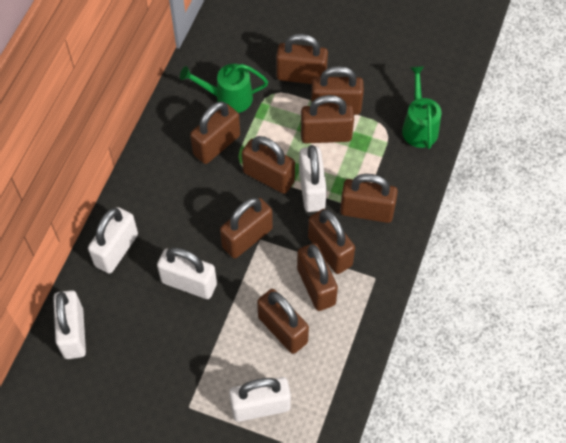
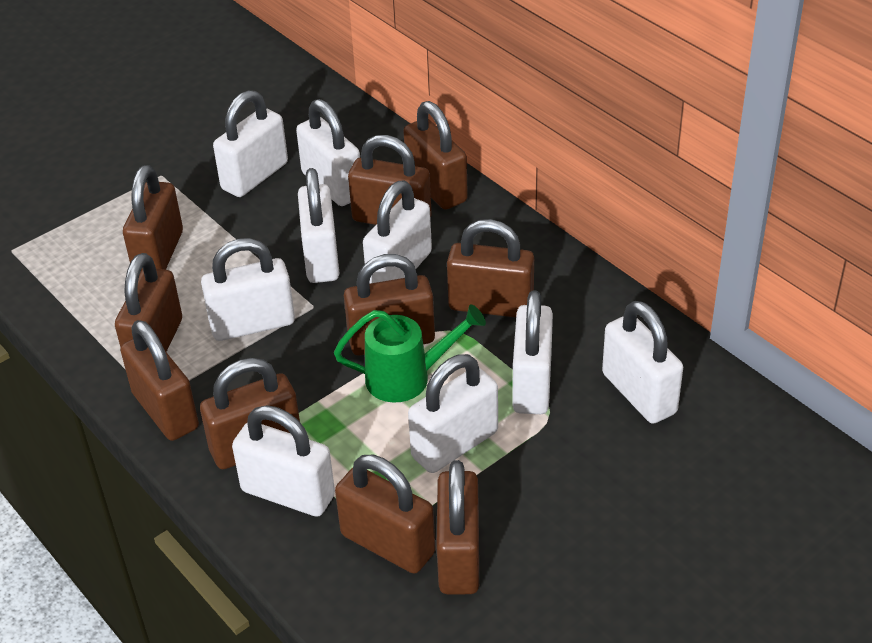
green watering can: 2 -> 1
white padlock: 5 -> 9

